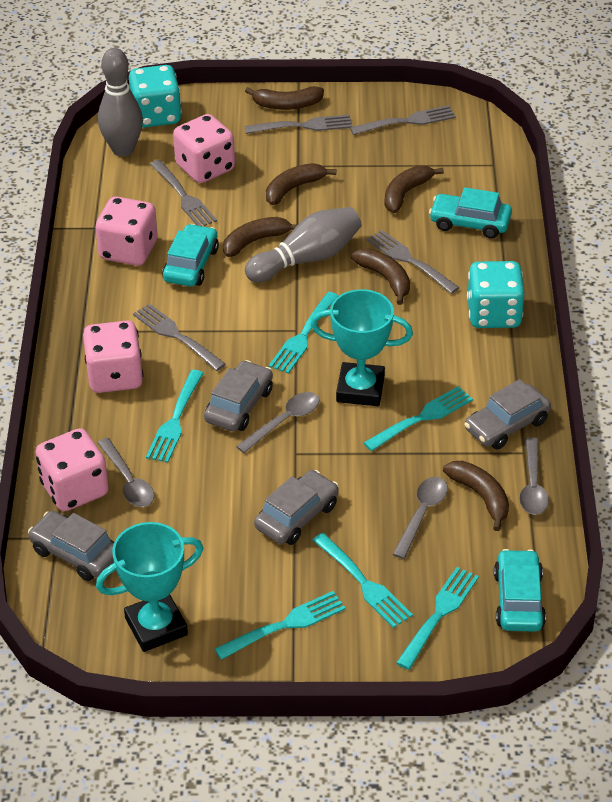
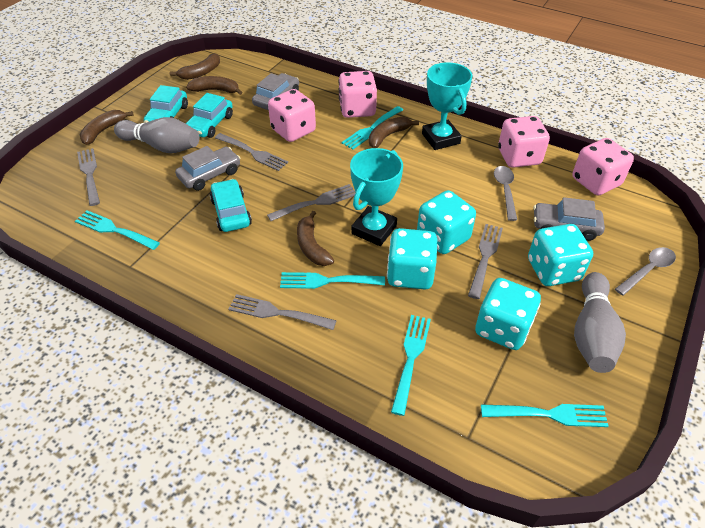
brown banana: 6 -> 5
grey car: 4 -> 3
grey spoon: 4 -> 2
turquoise dice: 2 -> 4
turquoise fork: 6 -> 5

